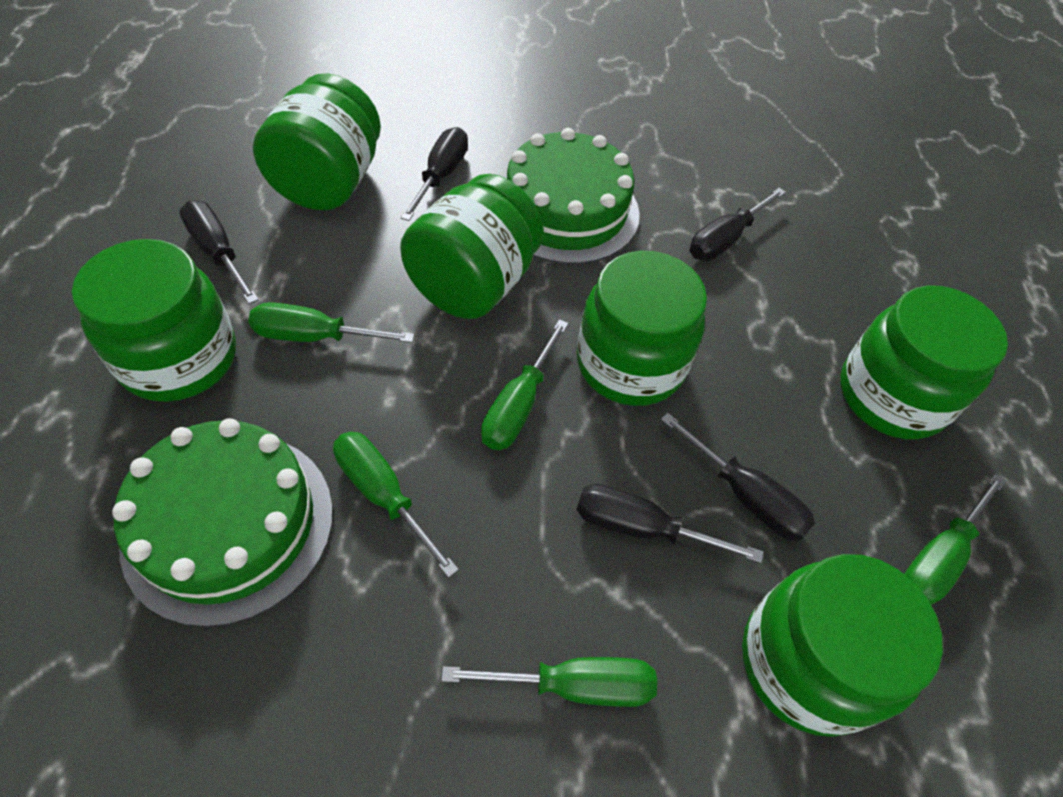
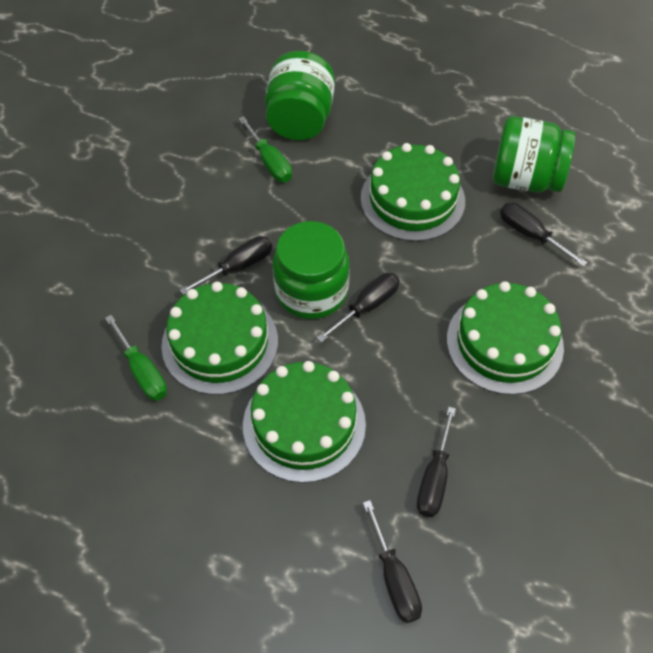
green cake: 2 -> 4
green jar: 6 -> 3
green screwdriver: 5 -> 2

